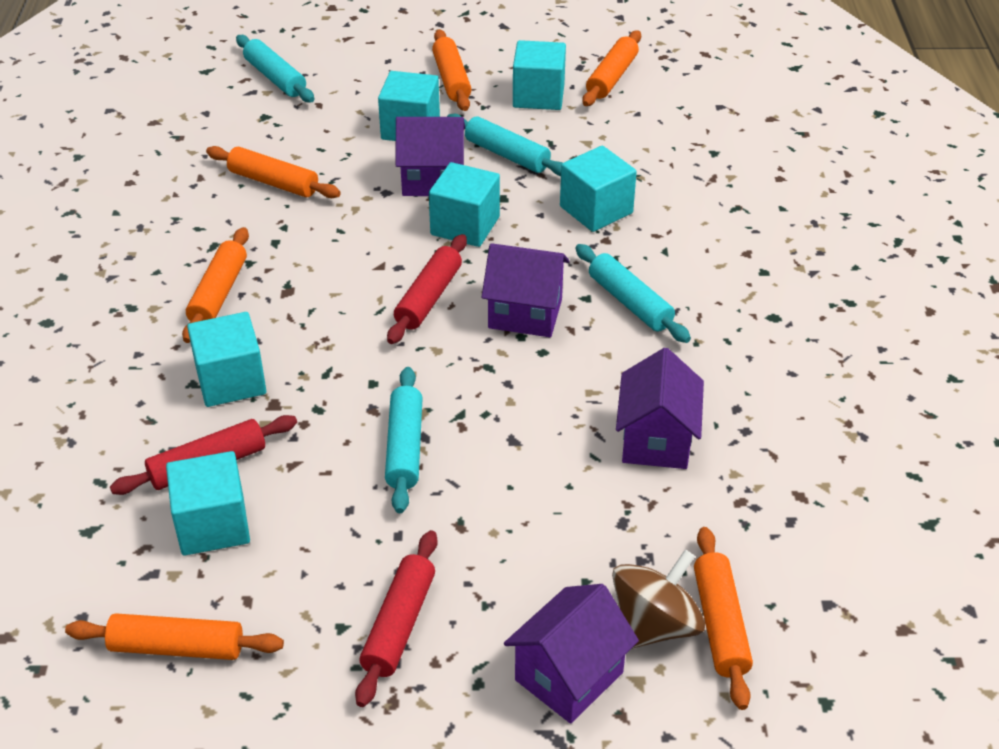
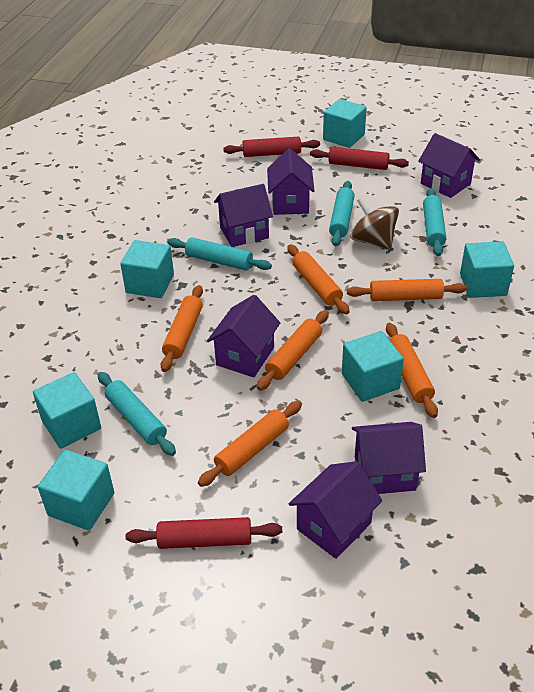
purple house: 4 -> 6

